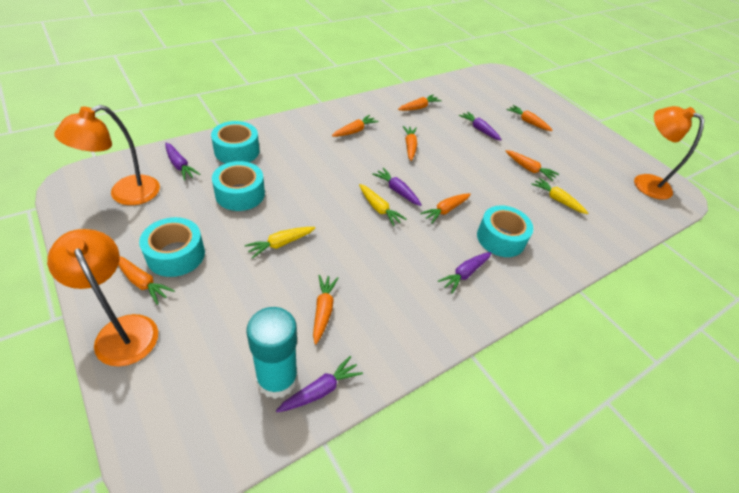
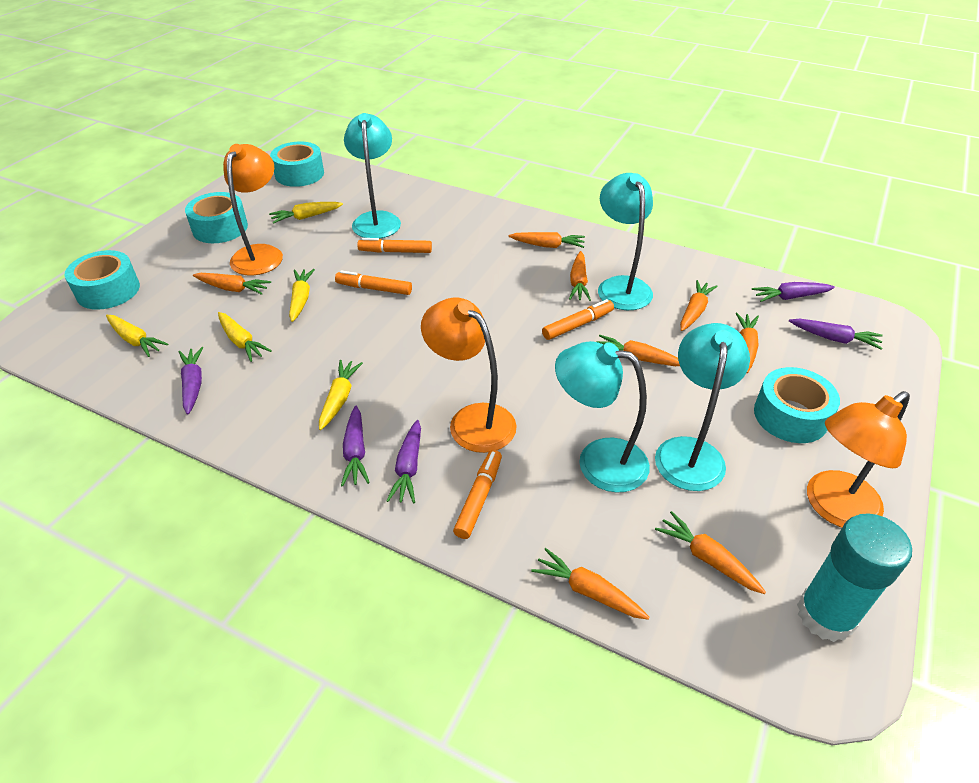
orange marker: 0 -> 4
turquoise lamp: 0 -> 4
yellow carrot: 3 -> 5

